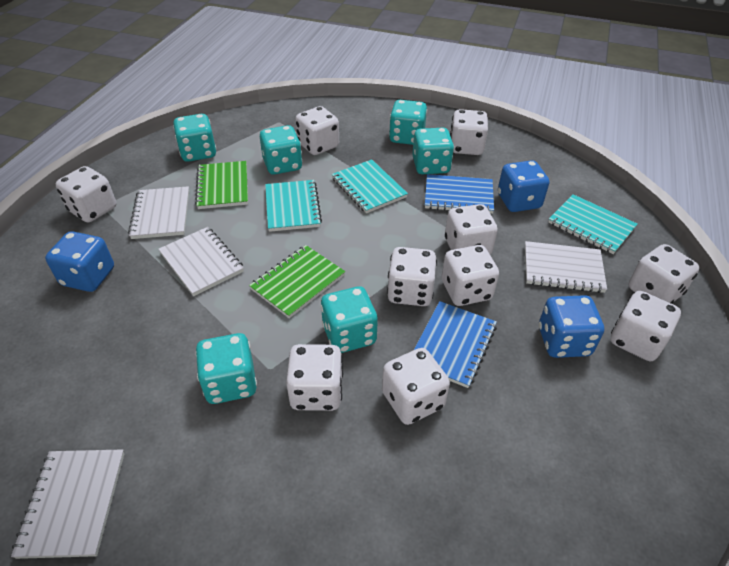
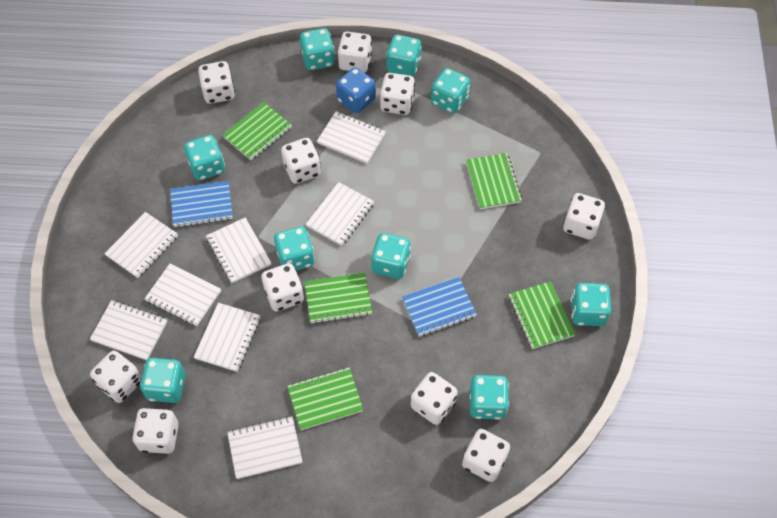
blue dice: 3 -> 1
green notebook: 2 -> 5
turquoise dice: 6 -> 9
turquoise notebook: 3 -> 0
white notebook: 4 -> 8

